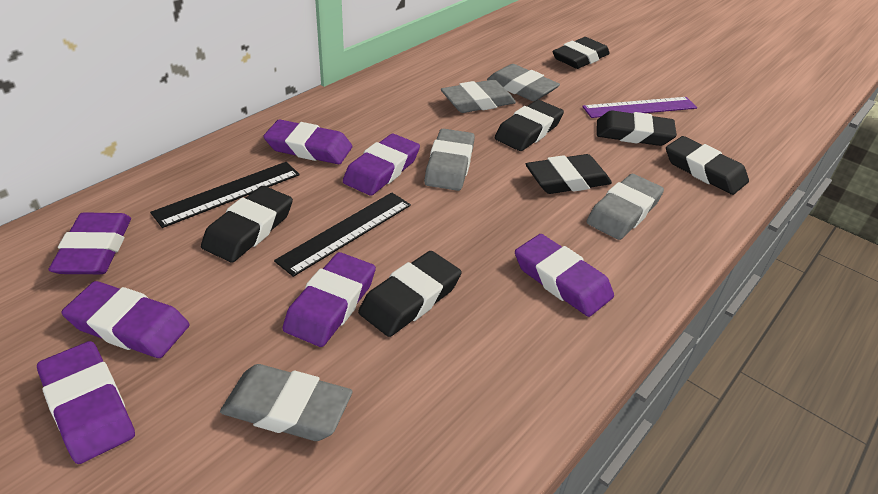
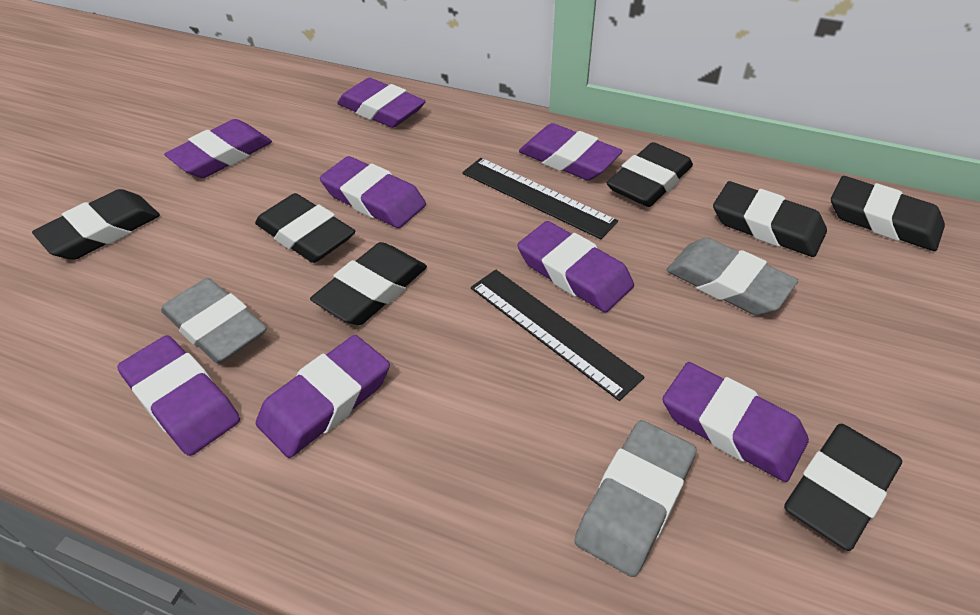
grey eraser: 5 -> 3
purple eraser: 7 -> 8
purple ruler: 1 -> 0

